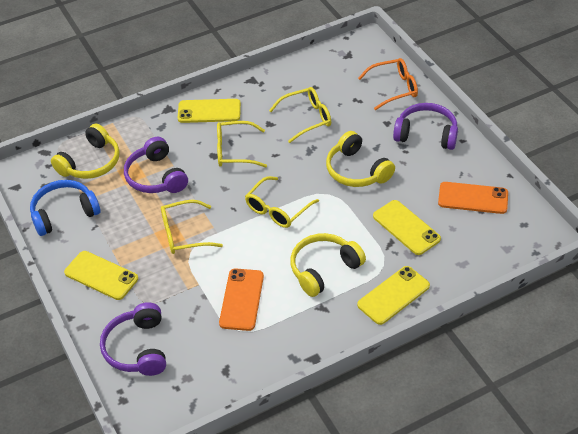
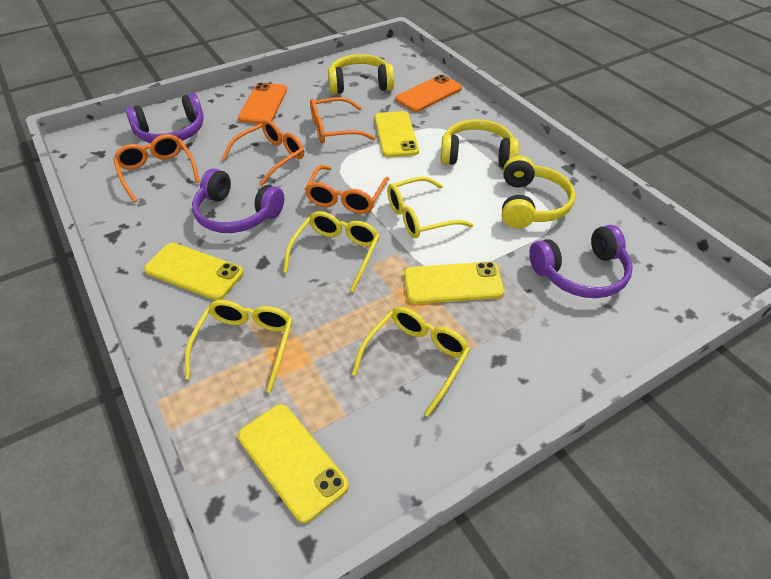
blue headphones: 1 -> 0
orange glasses: 1 -> 4

